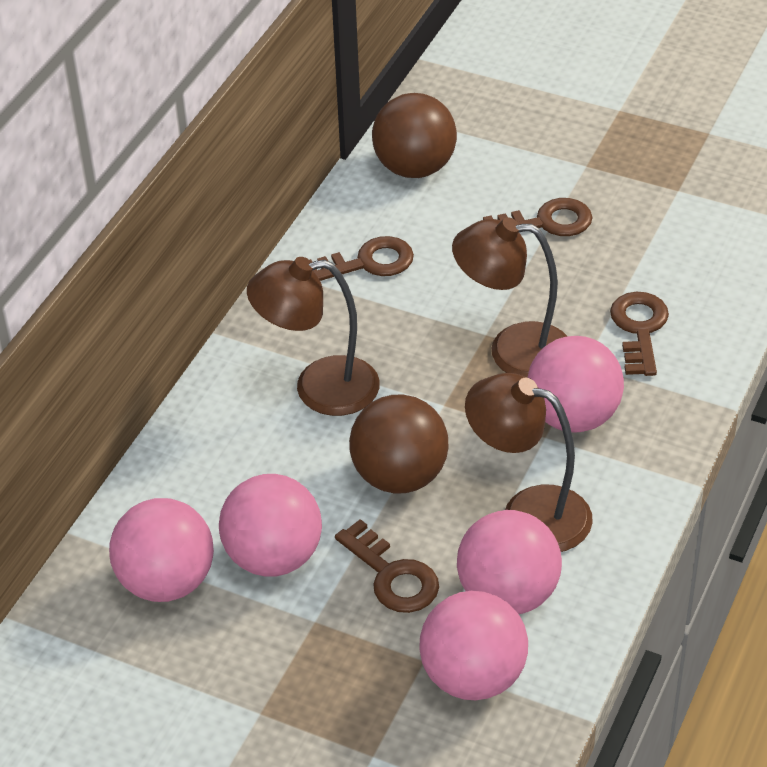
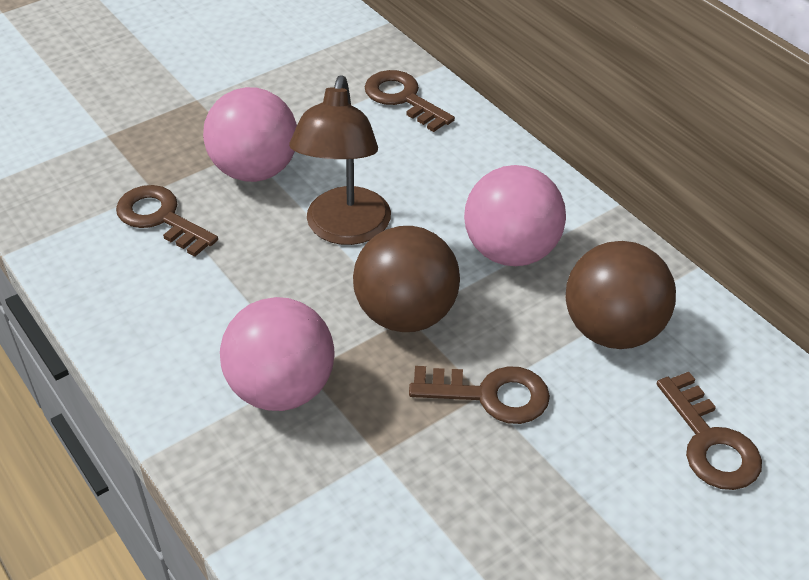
brown lamp: 3 -> 1
pink ball: 5 -> 3

